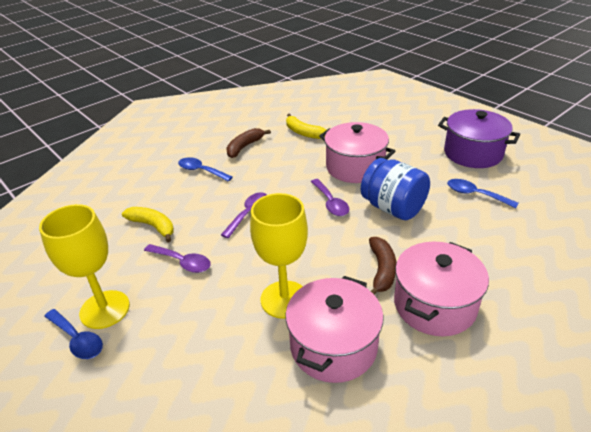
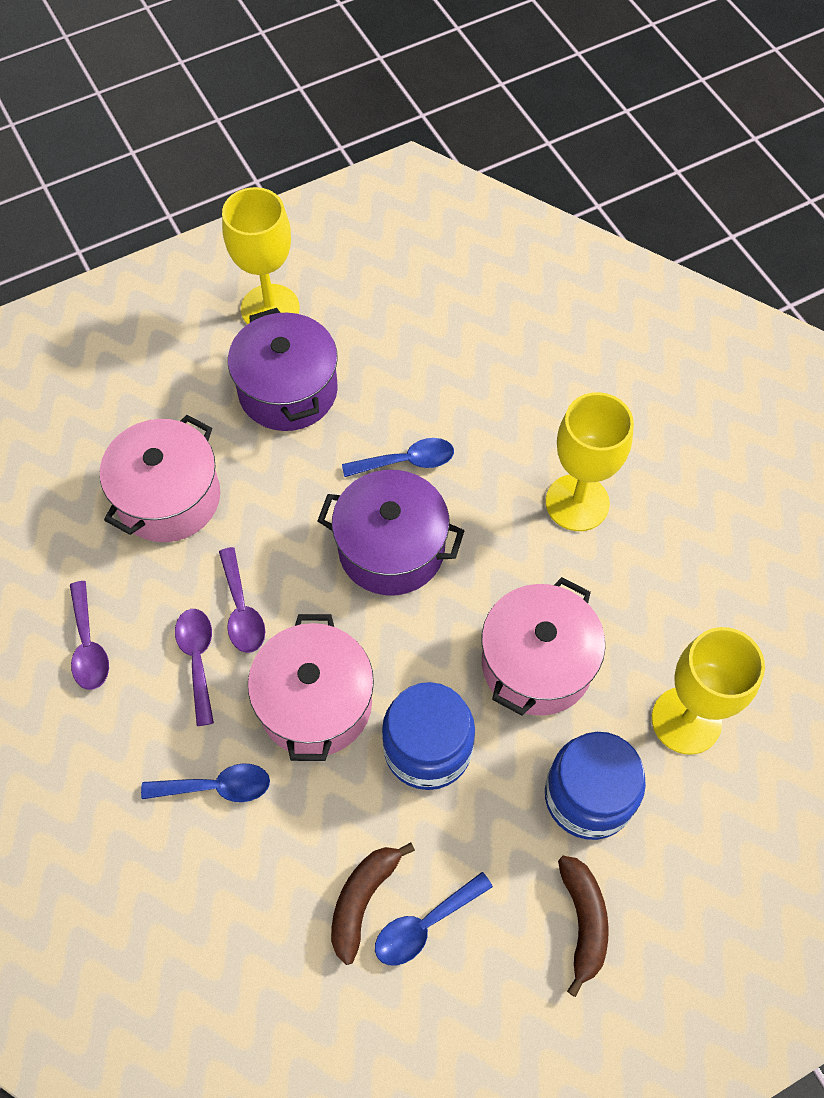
blue jar: 1 -> 2
purple pot: 1 -> 2
yellow banana: 2 -> 0
yellow goblet: 2 -> 3

